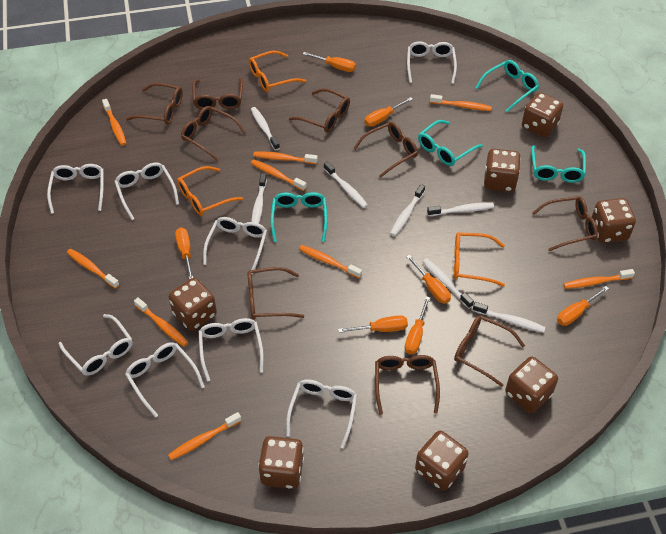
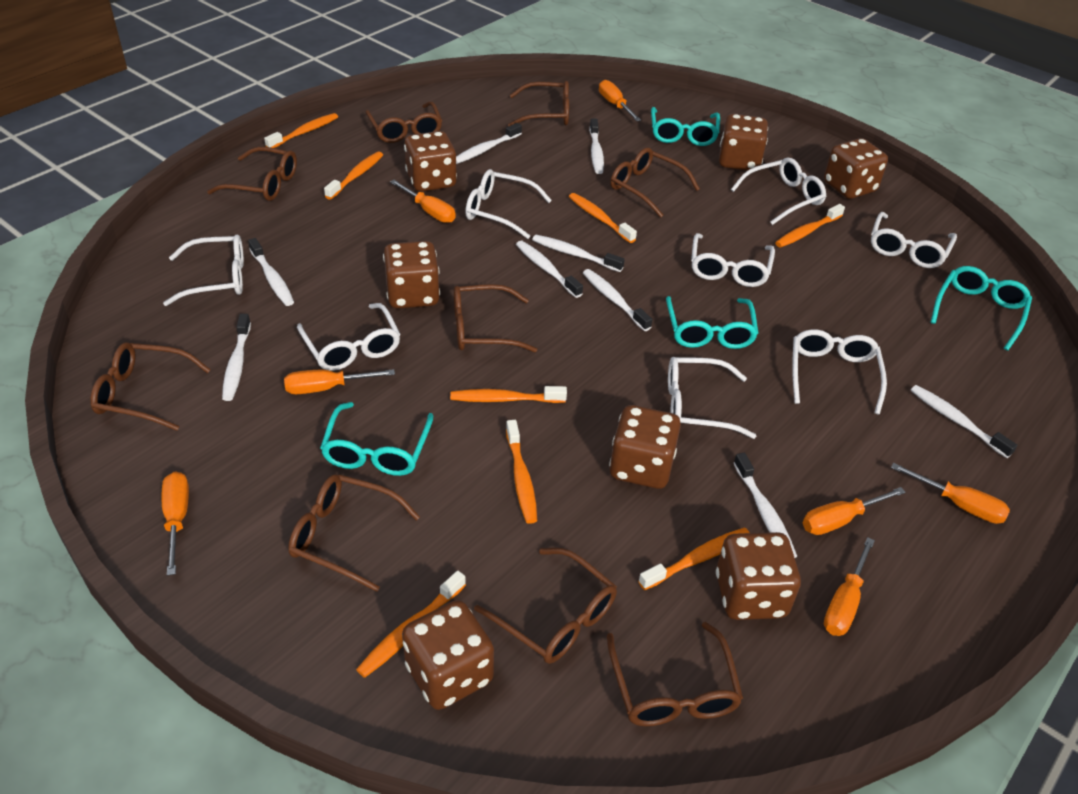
orange glasses: 3 -> 0
orange toothbrush: 9 -> 8
white toothbrush: 7 -> 9

